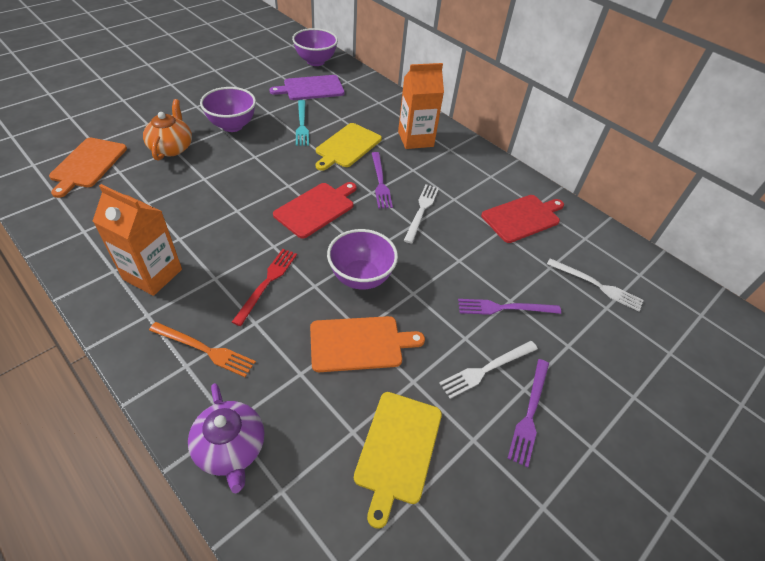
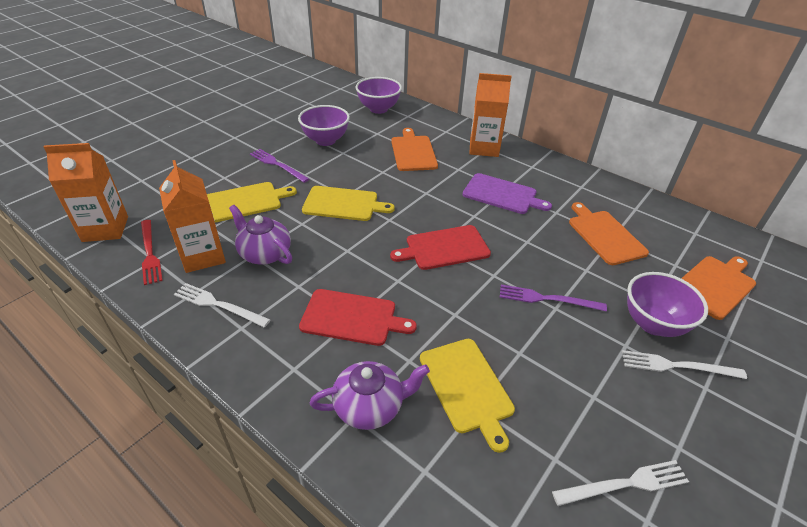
orange carton: 2 -> 3
orange cutting board: 2 -> 3
orange fork: 1 -> 0
orange teapot: 1 -> 0
purple fork: 3 -> 2
purple teapot: 1 -> 2
turquoise fork: 1 -> 0
yellow cutting board: 2 -> 3

